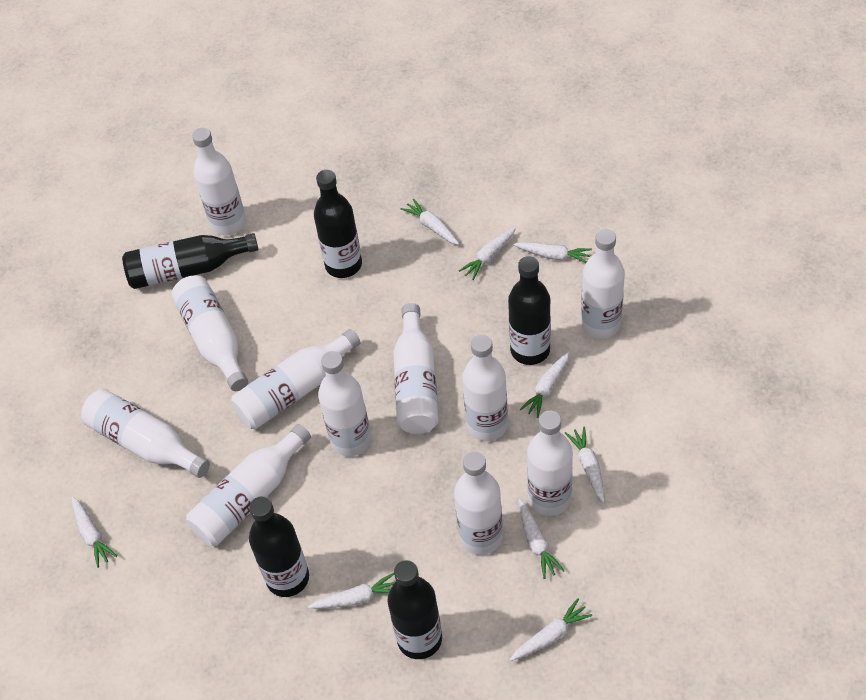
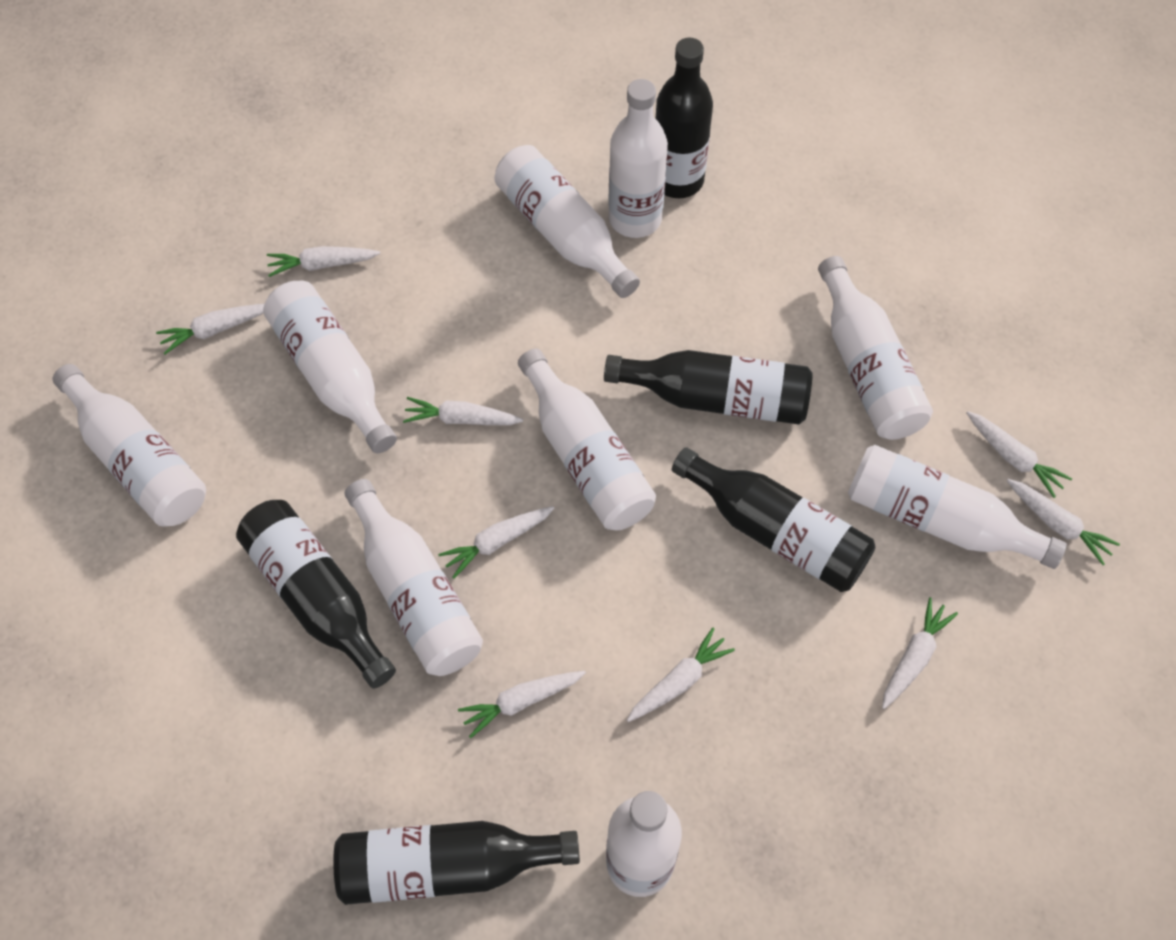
white bottle: 11 -> 9

